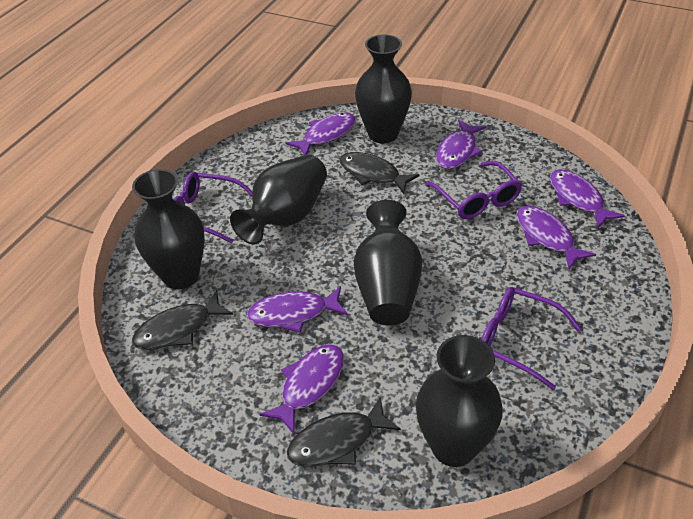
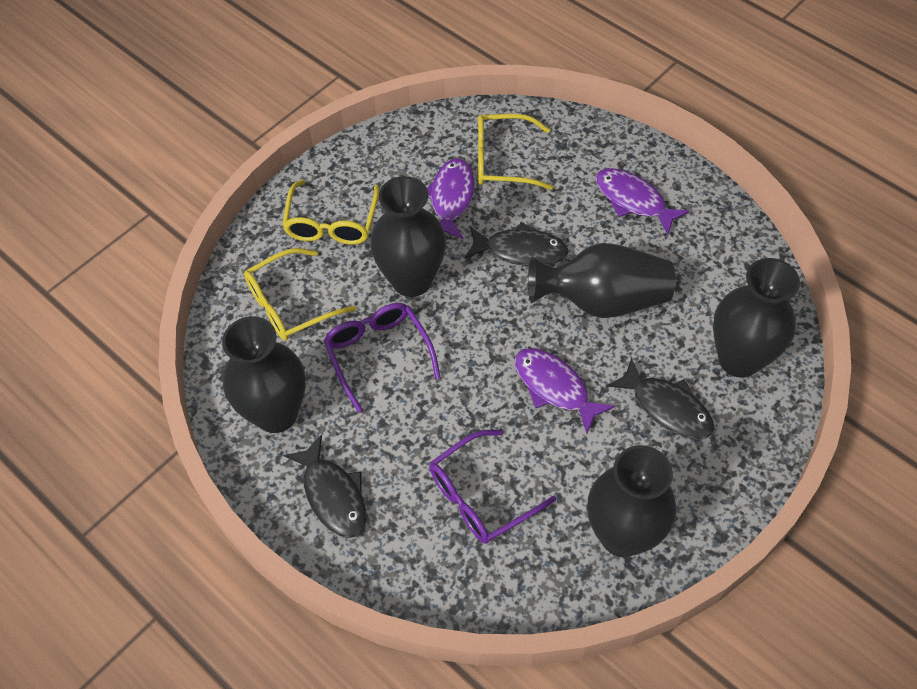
purple fish: 6 -> 3
purple glasses: 3 -> 2
yellow glasses: 0 -> 3

